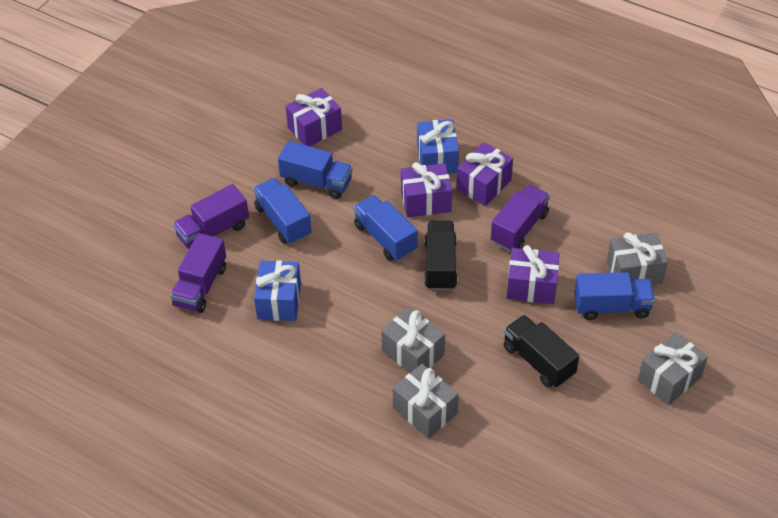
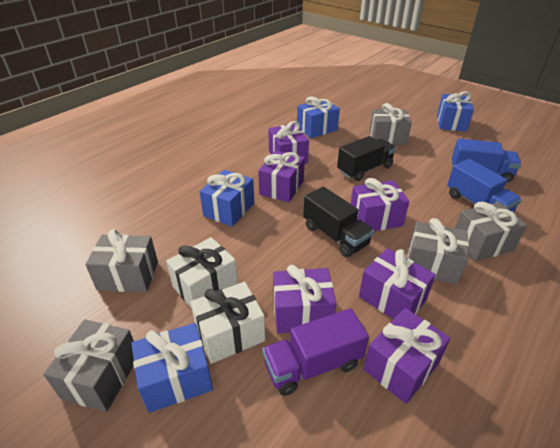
blue gift: 2 -> 4
blue truck: 4 -> 2
grey gift: 4 -> 5
purple gift: 4 -> 6
purple truck: 3 -> 1
white gift: 0 -> 2

